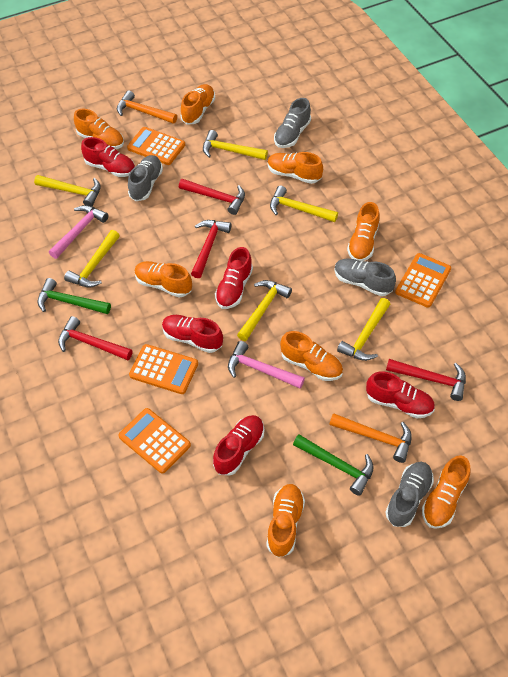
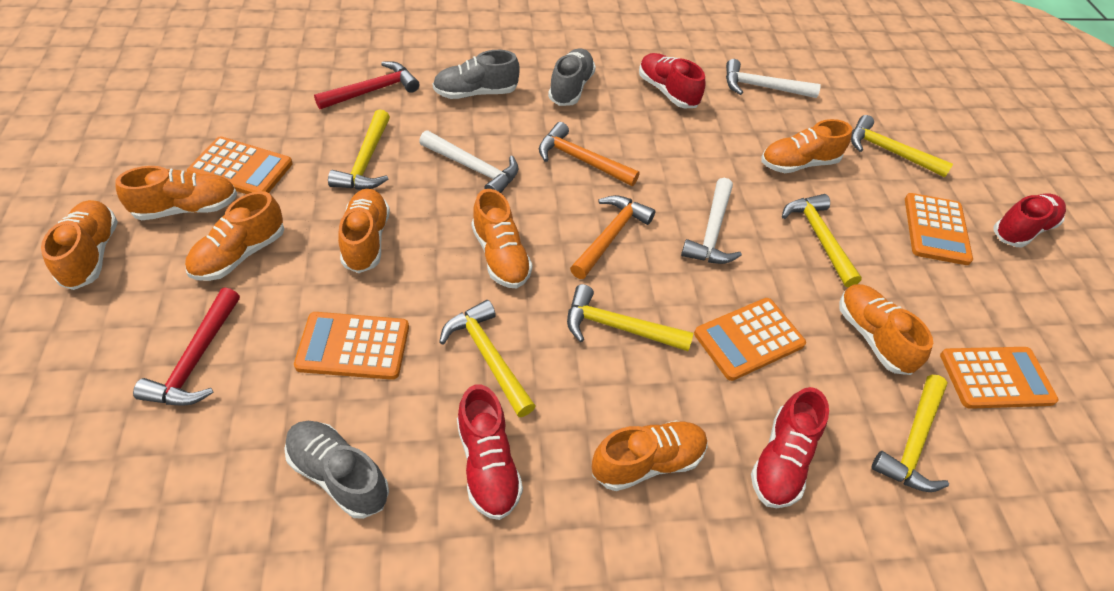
green hammer: 2 -> 0
grey shoe: 4 -> 3
orange calculator: 4 -> 5
pink hammer: 2 -> 0
red hammer: 4 -> 2
red shoe: 5 -> 4
white hammer: 0 -> 3

